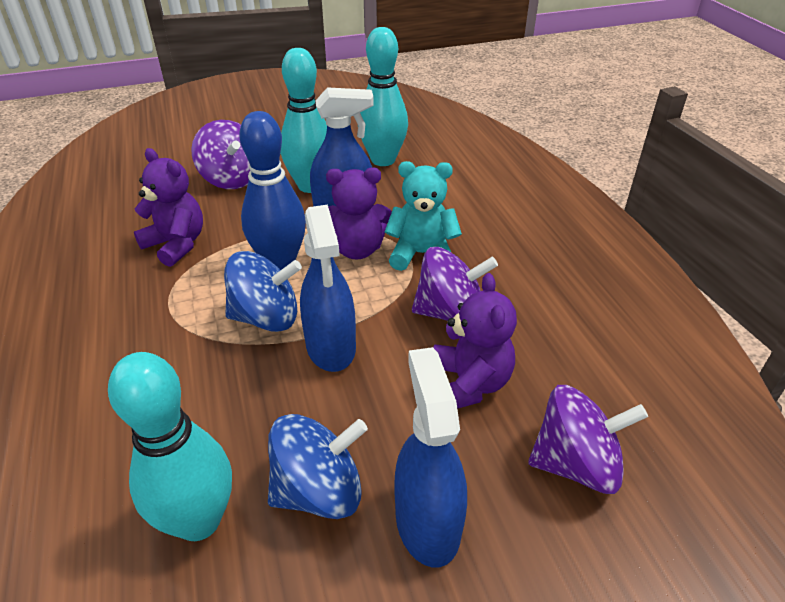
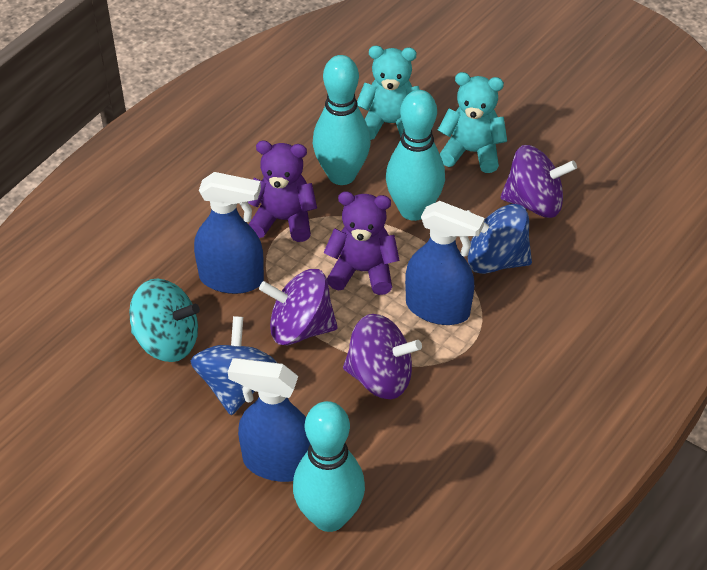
blue bowling pin: 1 -> 0
purple teddy bear: 3 -> 2
turquoise spinning top: 0 -> 1
turquoise teddy bear: 1 -> 2

